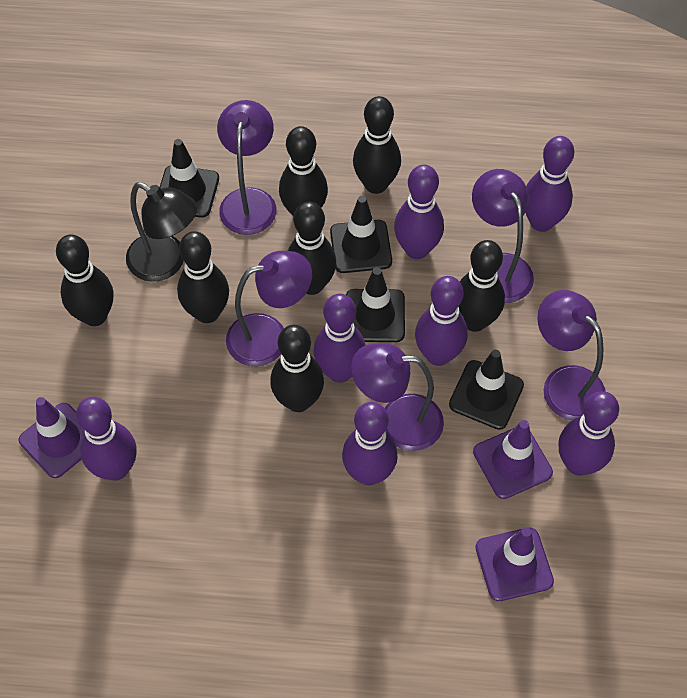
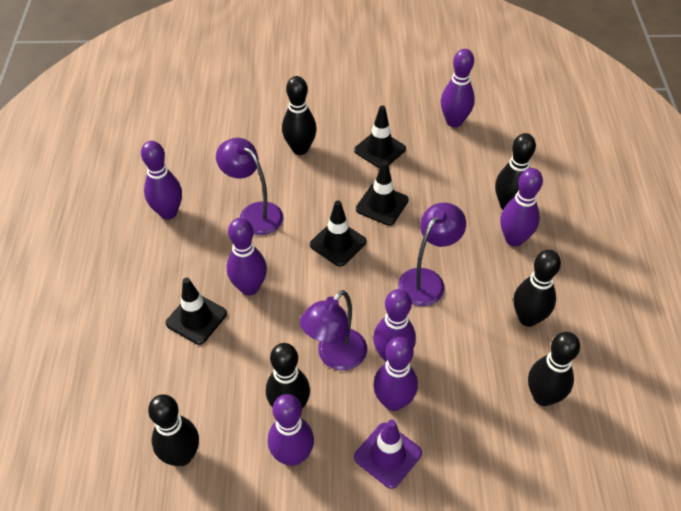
black bowling pin: 7 -> 6
black lamp: 1 -> 0
purple lamp: 5 -> 3
purple traffic cone: 3 -> 1

